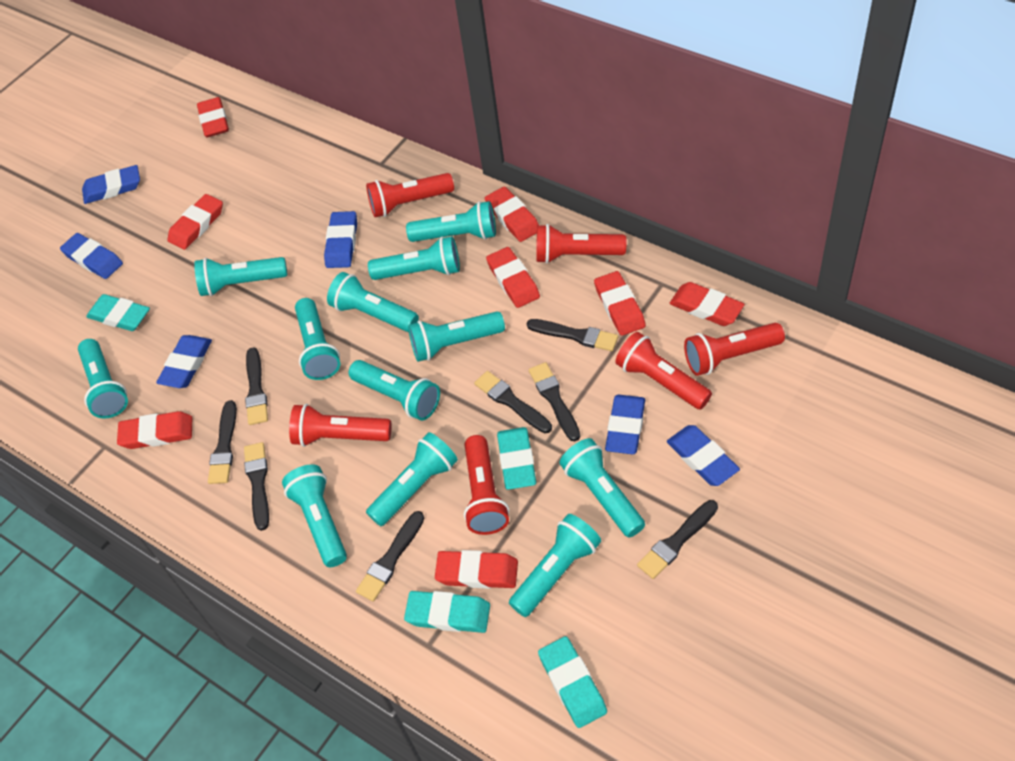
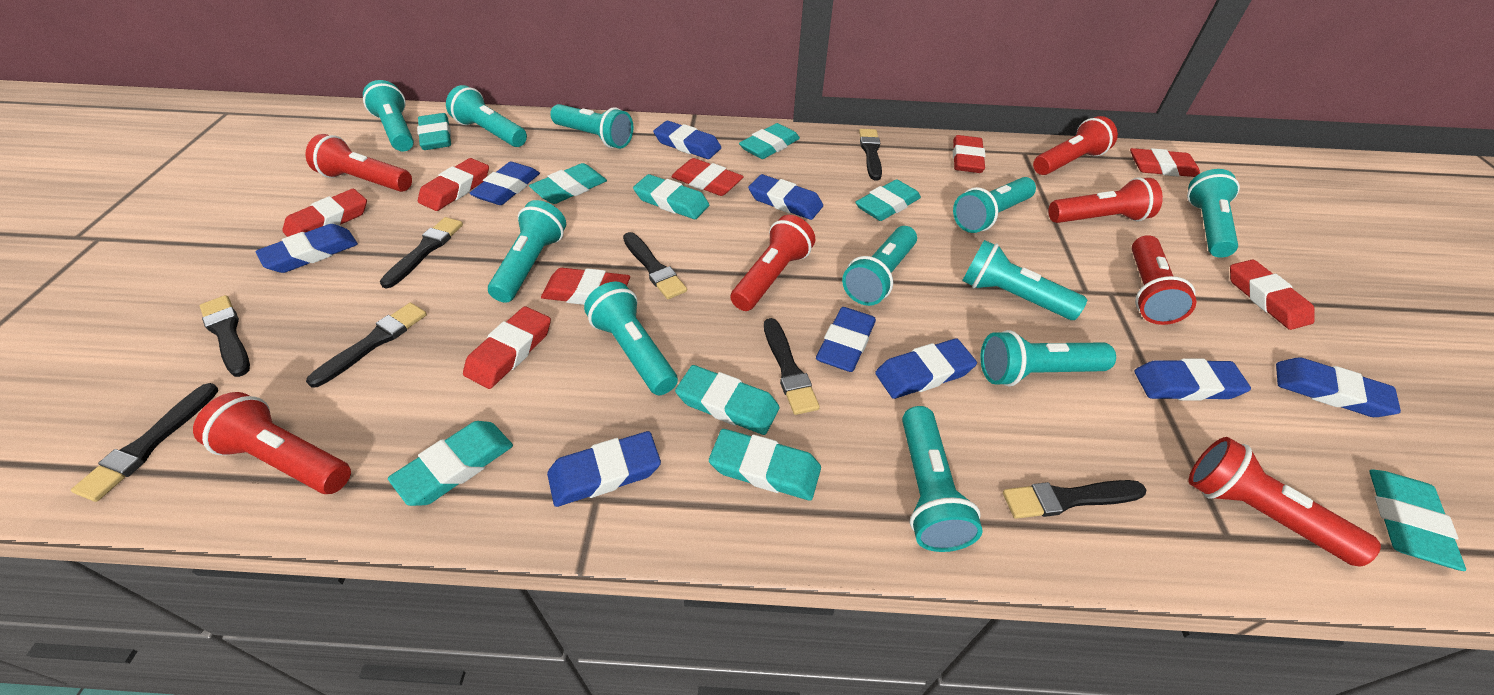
blue eraser: 6 -> 9
red flashlight: 6 -> 7
turquoise eraser: 4 -> 9
turquoise flashlight: 12 -> 11

